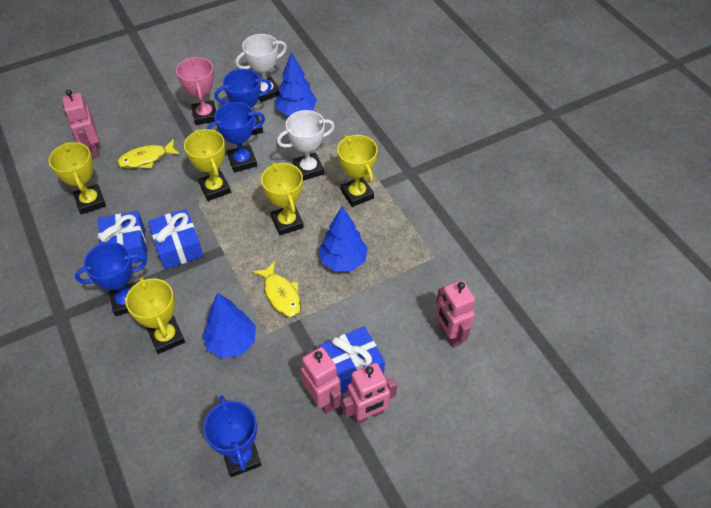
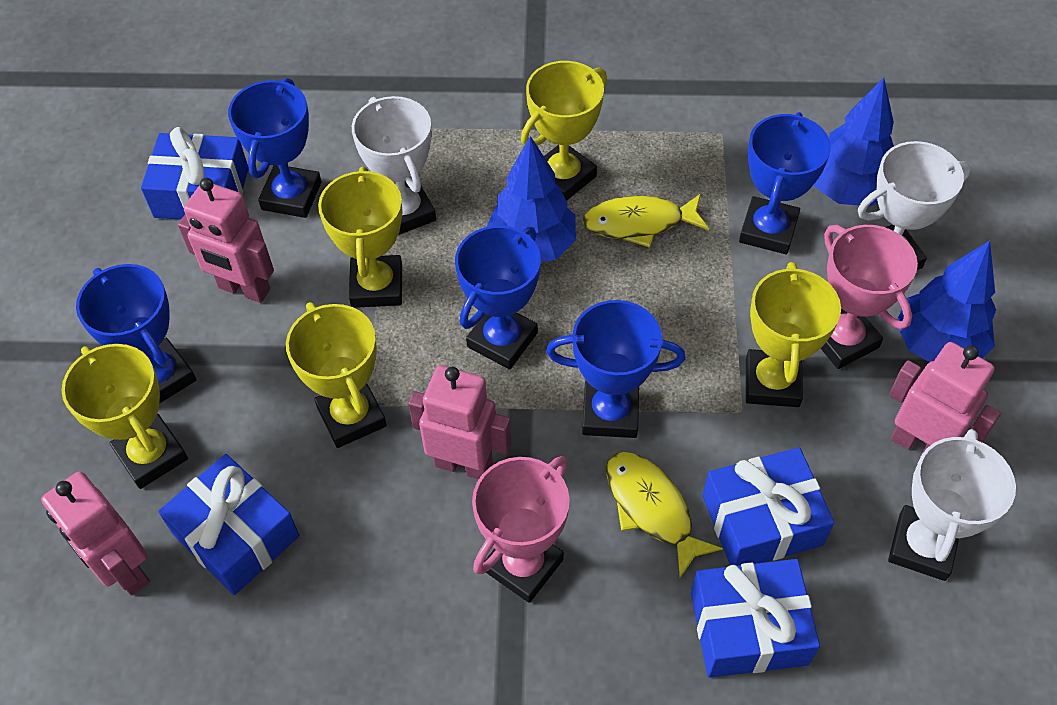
blue gift: 3 -> 4
blue trophy: 4 -> 5
pink trophy: 1 -> 2
white trophy: 2 -> 3

